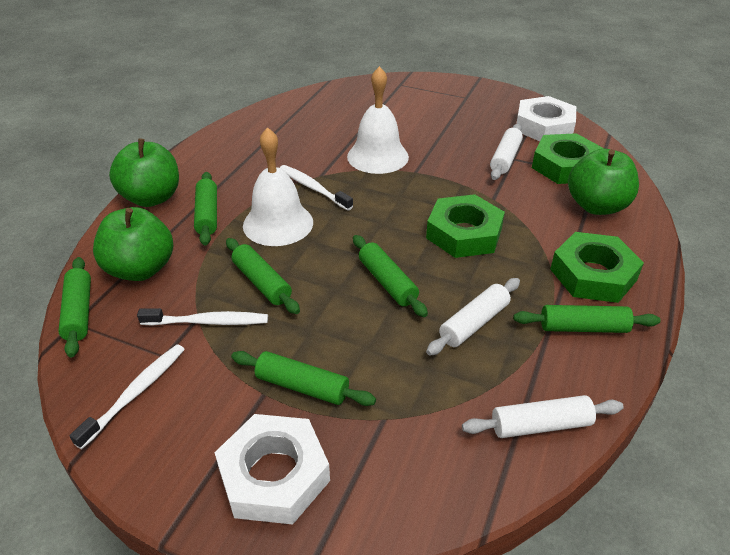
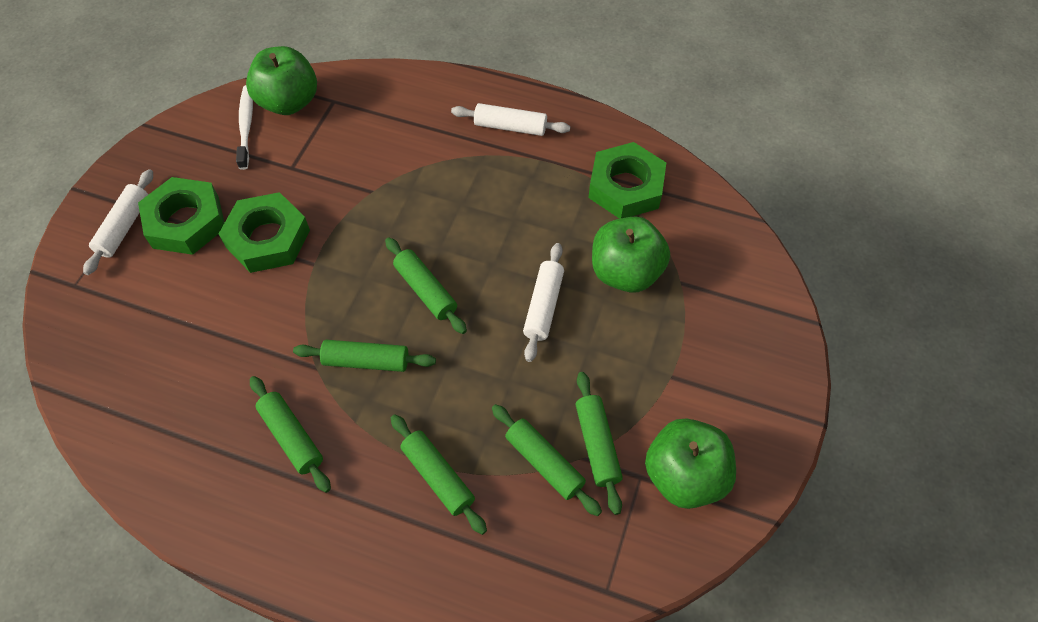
white bell: 2 -> 0
white nut: 2 -> 0
white toothbrush: 3 -> 1

